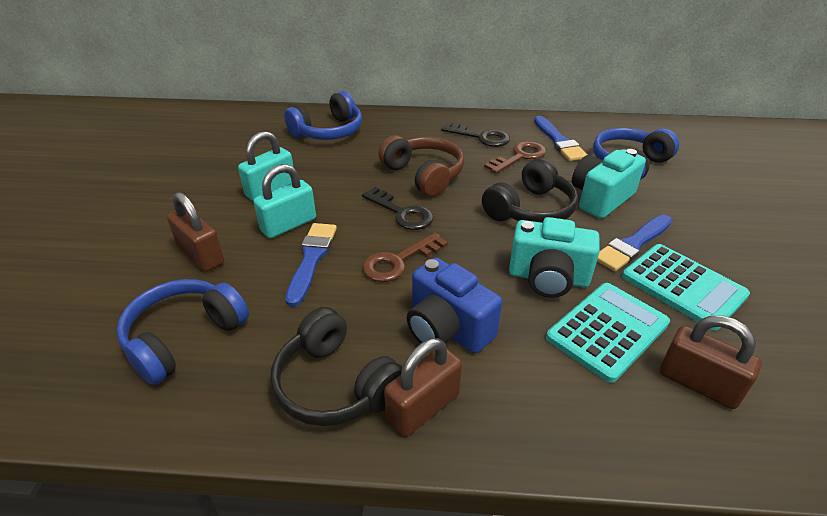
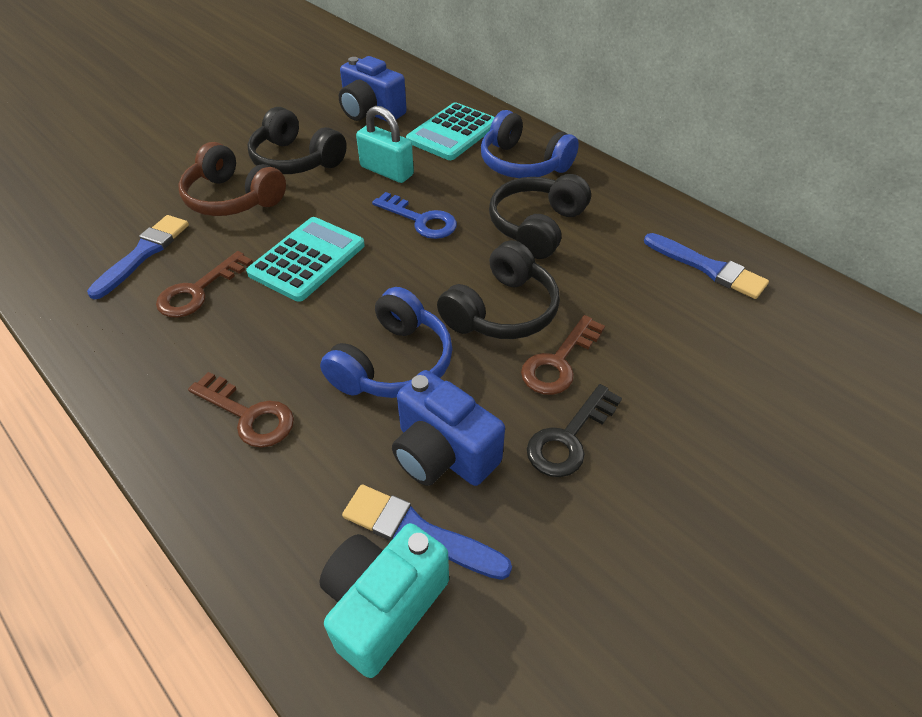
black headphones: 2 -> 3
black key: 2 -> 1
blue camera: 1 -> 2
blue headphones: 3 -> 2
blue key: 0 -> 1
brown key: 2 -> 3
brown padlock: 3 -> 0
turquoise camera: 2 -> 1
turquoise padlock: 2 -> 1

